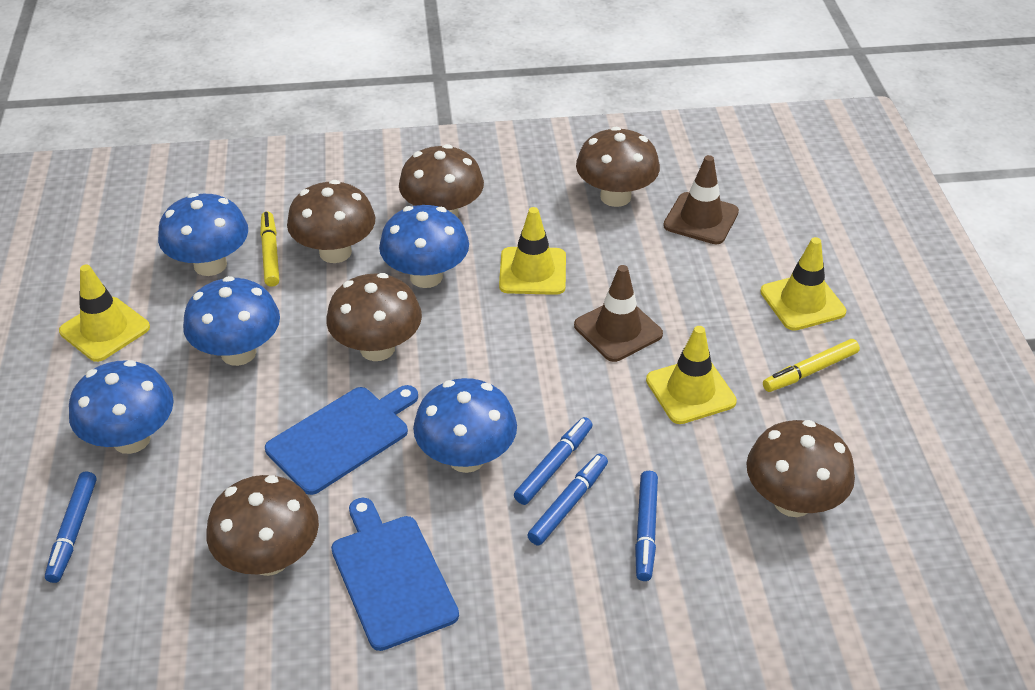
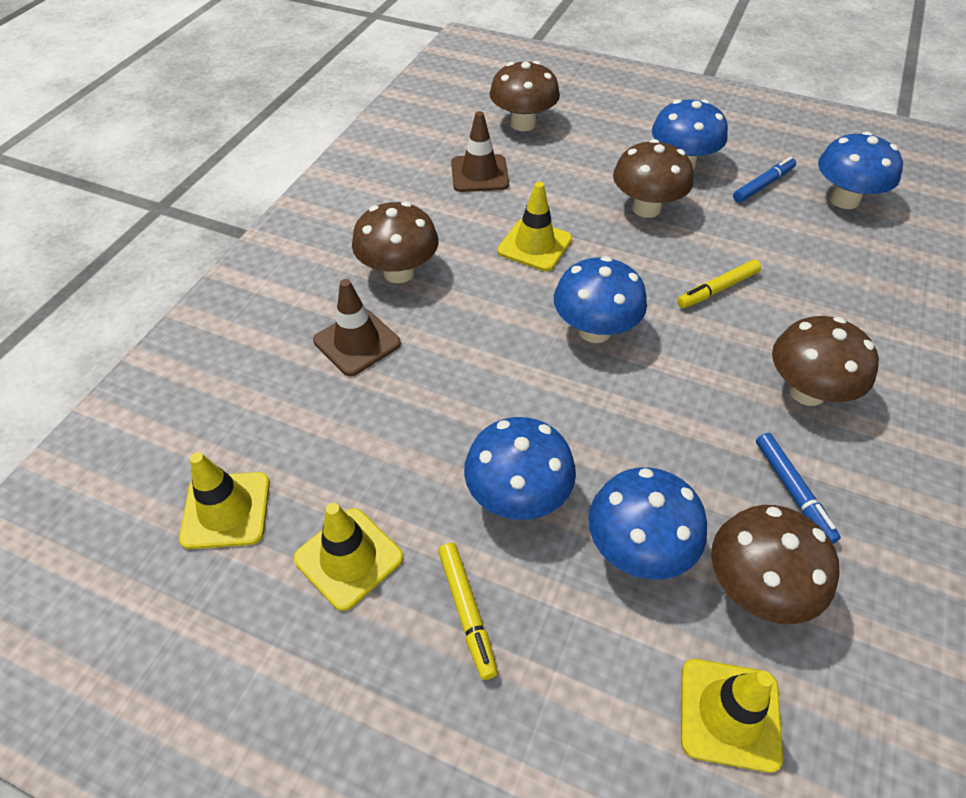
blue cutting board: 2 -> 0
blue marker: 4 -> 2
brown mushroom: 6 -> 5

